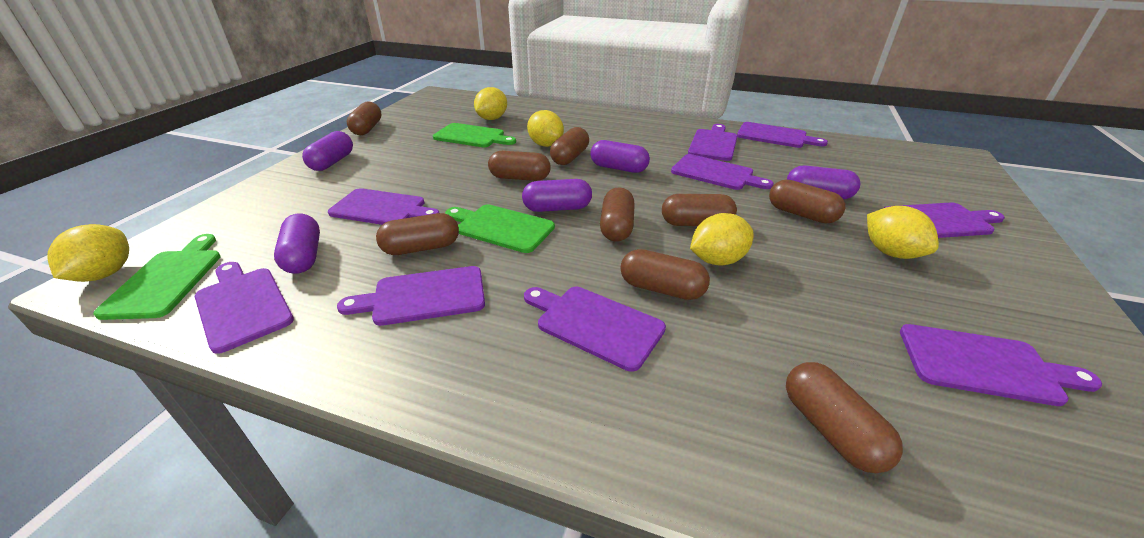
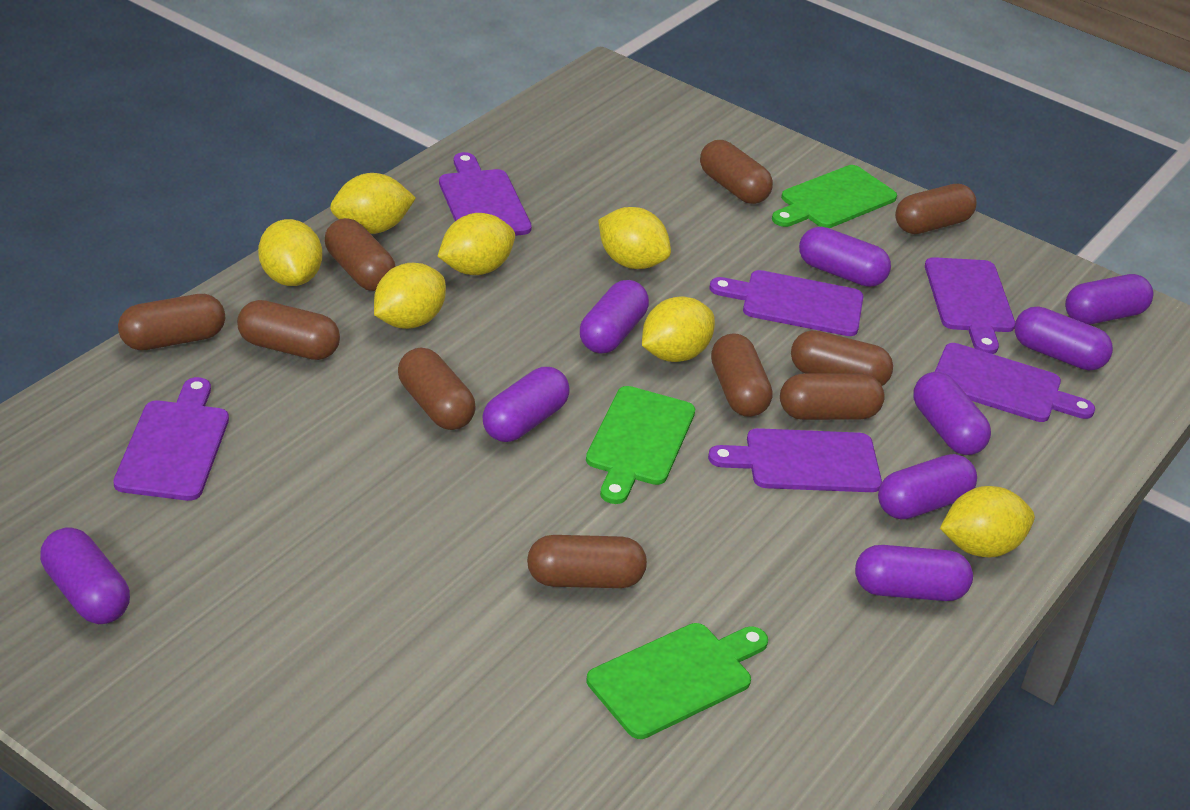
brown capsule: 9 -> 10
purple capsule: 5 -> 9
purple cutting board: 9 -> 6
yellow lemon: 5 -> 7

